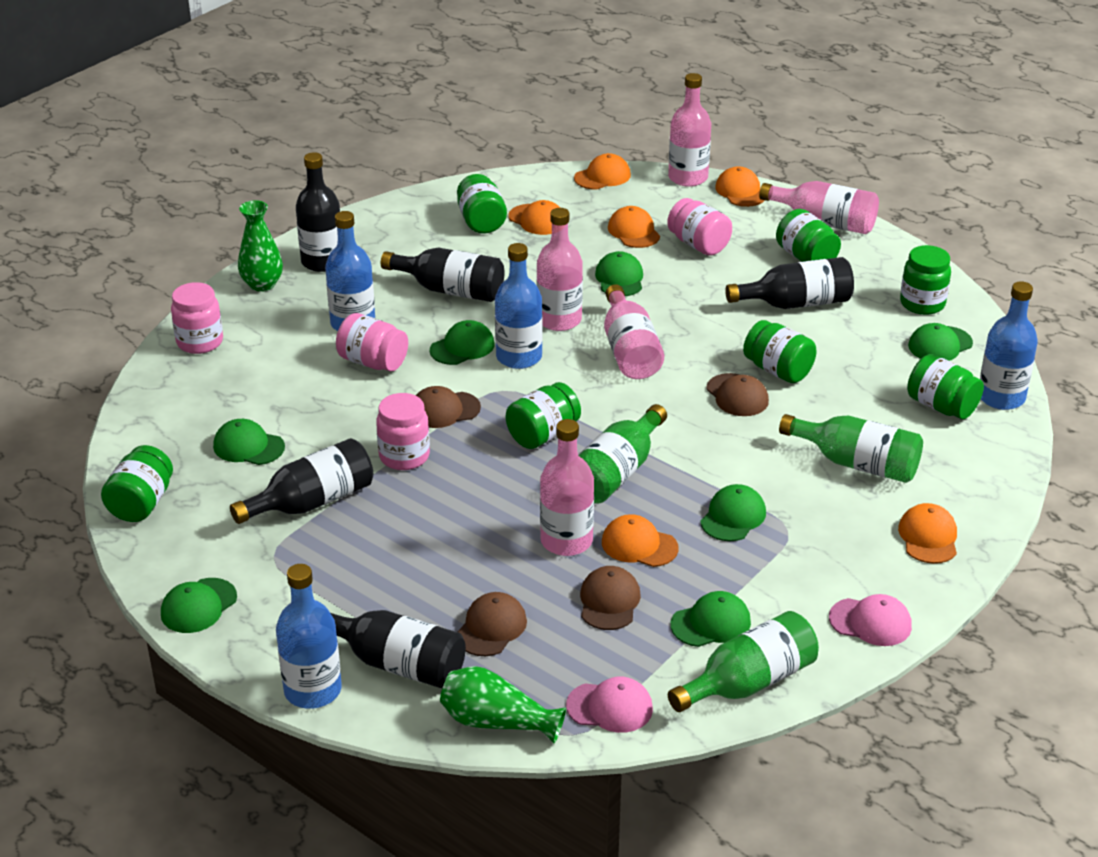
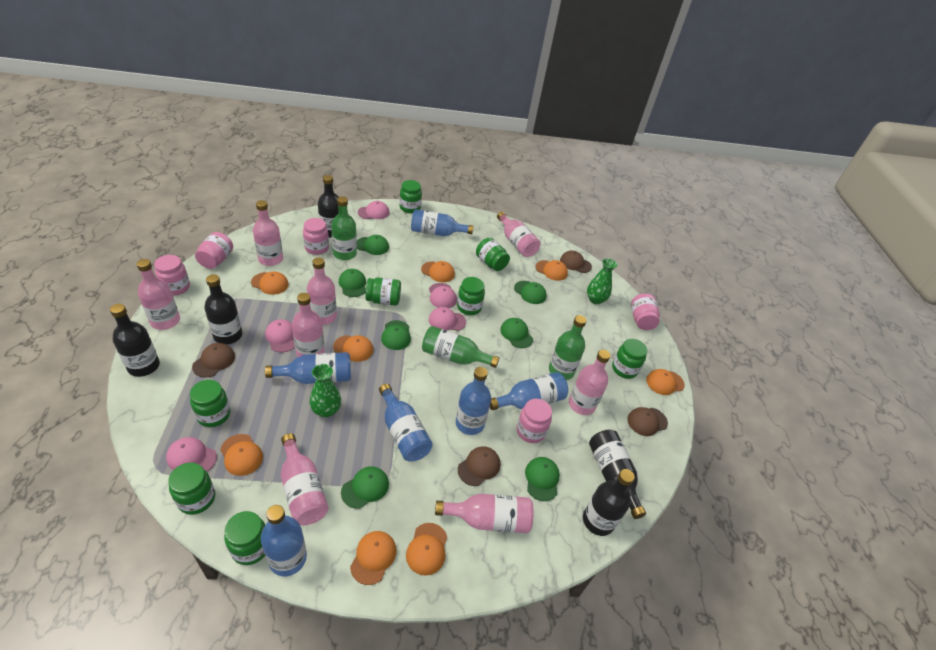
blue bottle: 4 -> 6
green jar: 7 -> 8
orange cap: 6 -> 8
pink bottle: 5 -> 8
pink cap: 2 -> 5
pink jar: 4 -> 5

